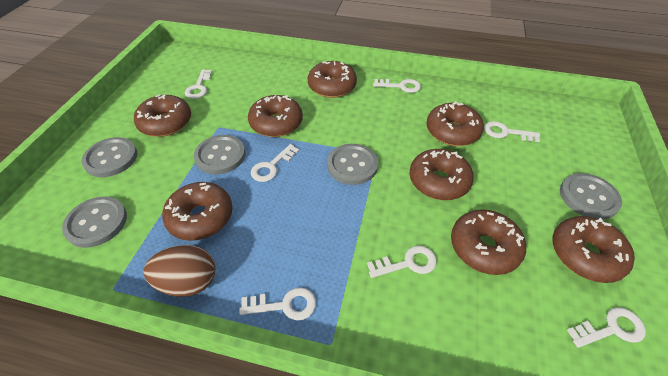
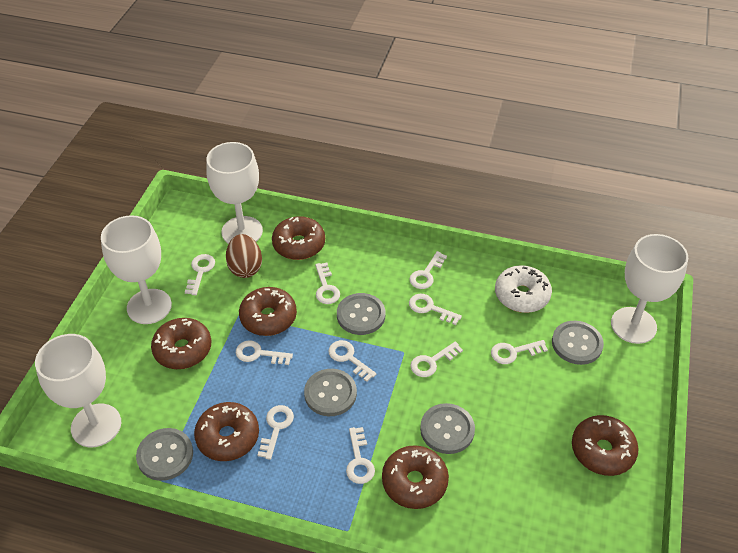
brown donut: 8 -> 6
white donut: 0 -> 1
white goblet: 0 -> 4
white key: 7 -> 10

